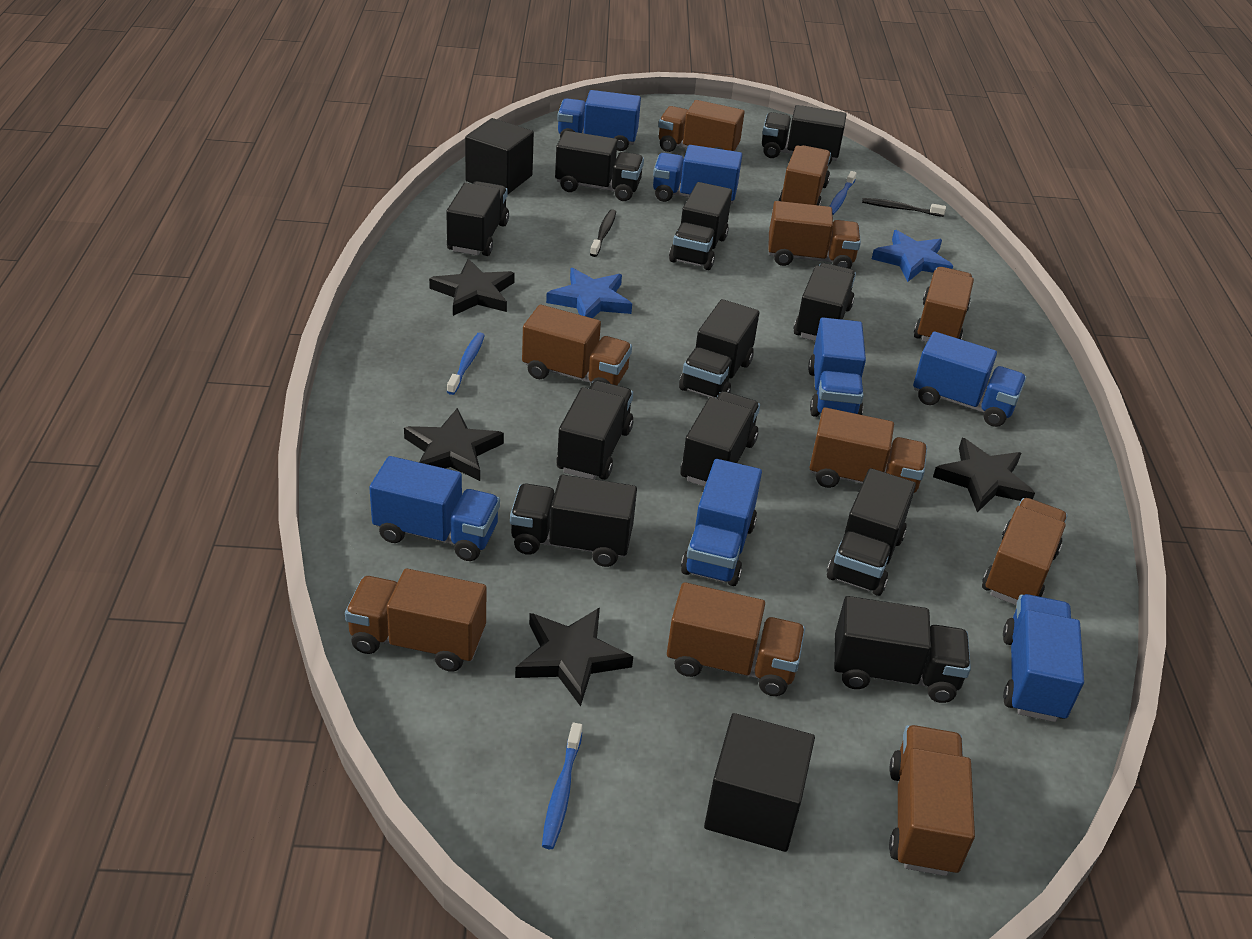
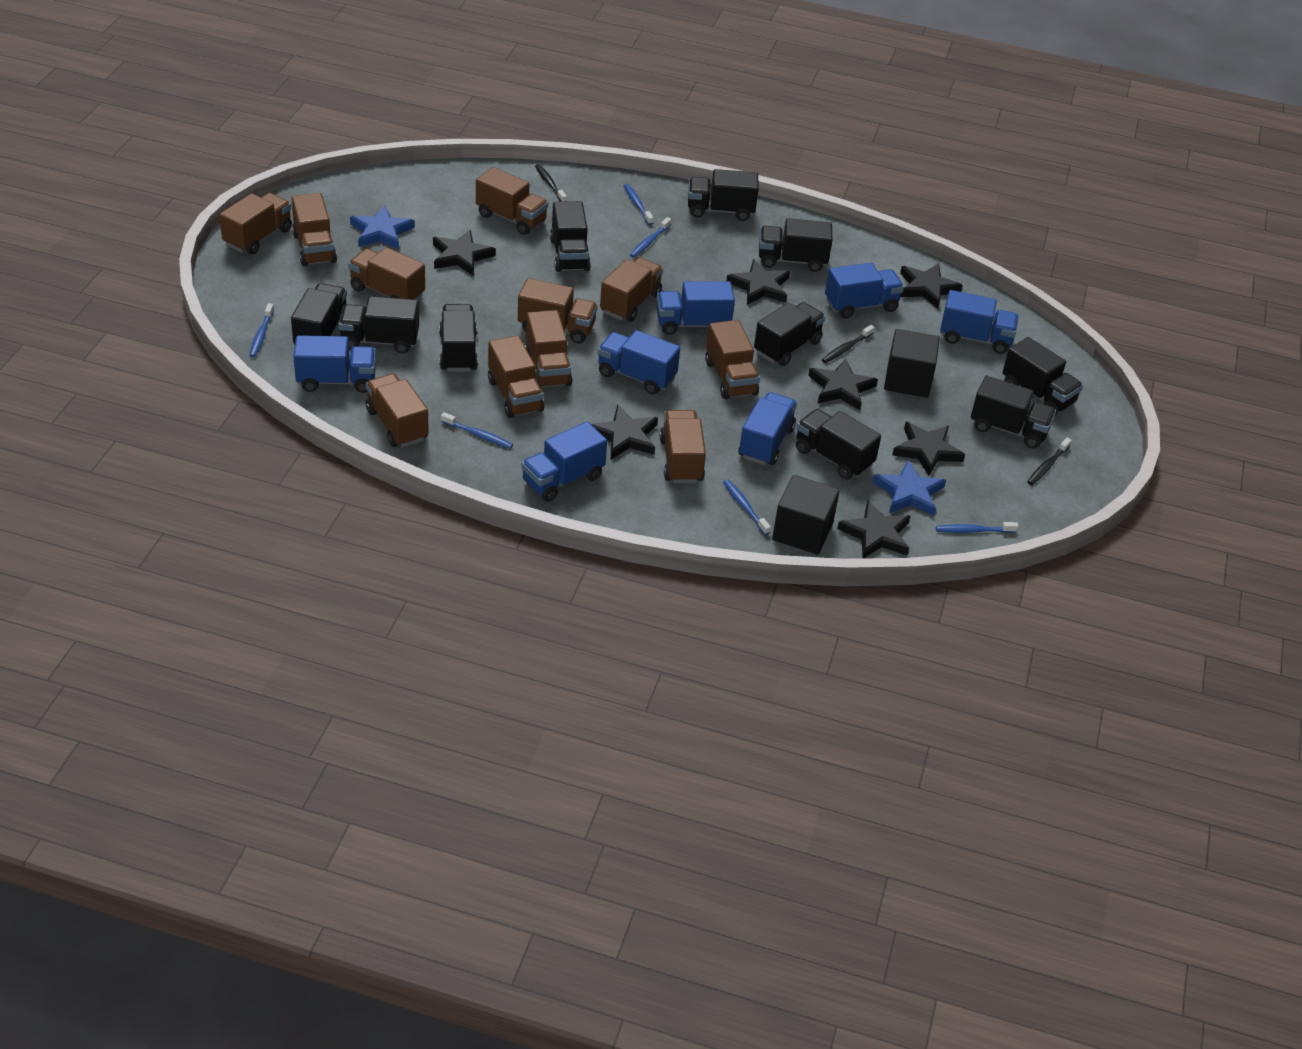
black star: 4 -> 7
black toothbrush: 2 -> 3
black truck: 11 -> 10
blue toothbrush: 3 -> 6
brown truck: 10 -> 11

